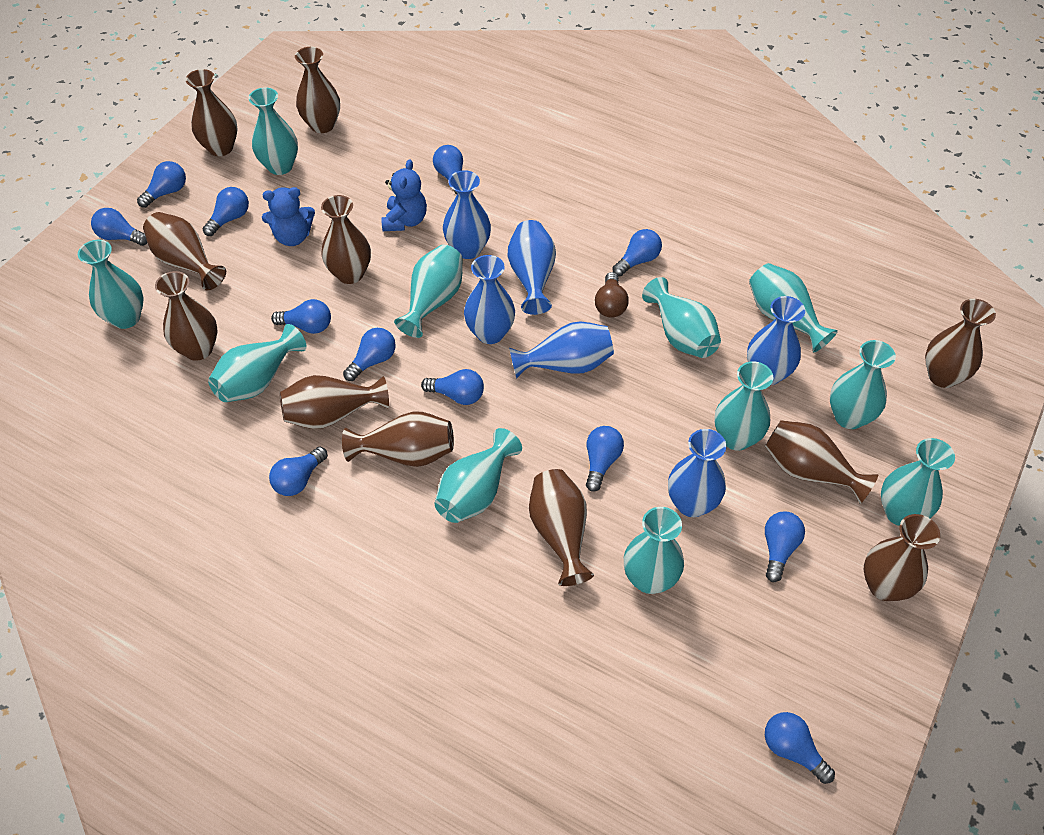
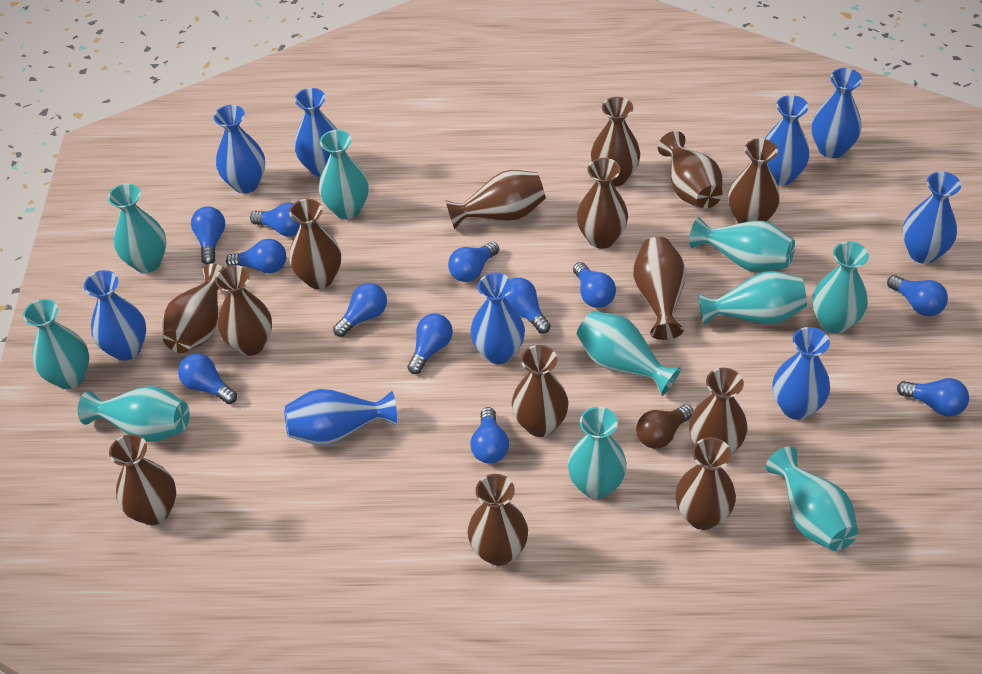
blue teddy bear: 2 -> 0
blue vase: 6 -> 9
brown vase: 11 -> 14
turquoise vase: 11 -> 10

